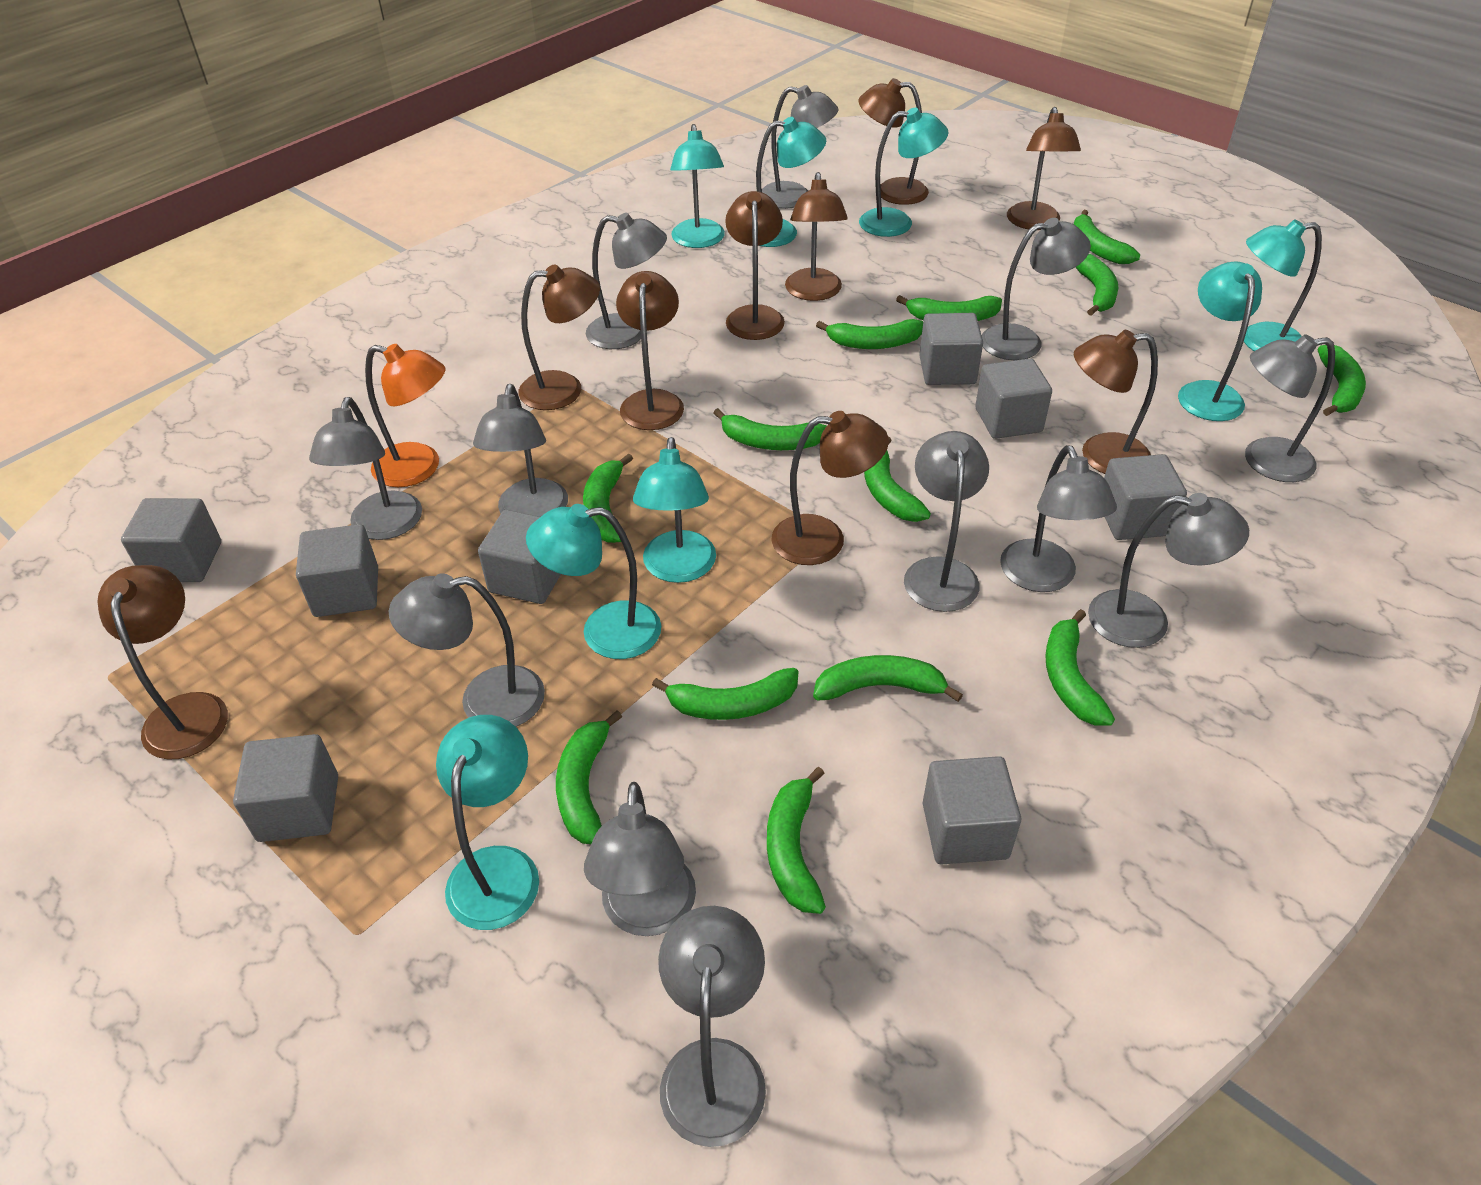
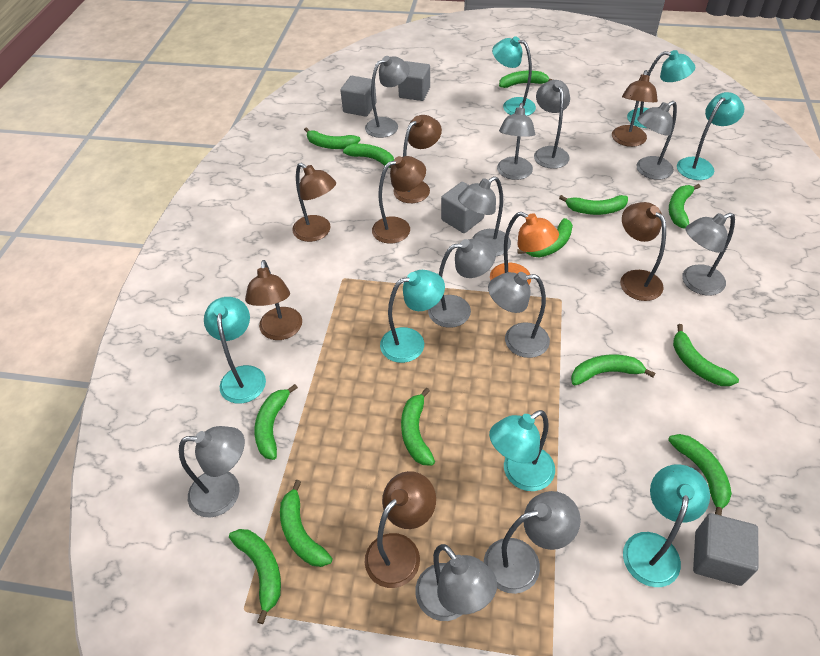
brown lamp: 9 -> 7
grey cube: 8 -> 4
grey lamp: 12 -> 11
turquoise lamp: 8 -> 7

